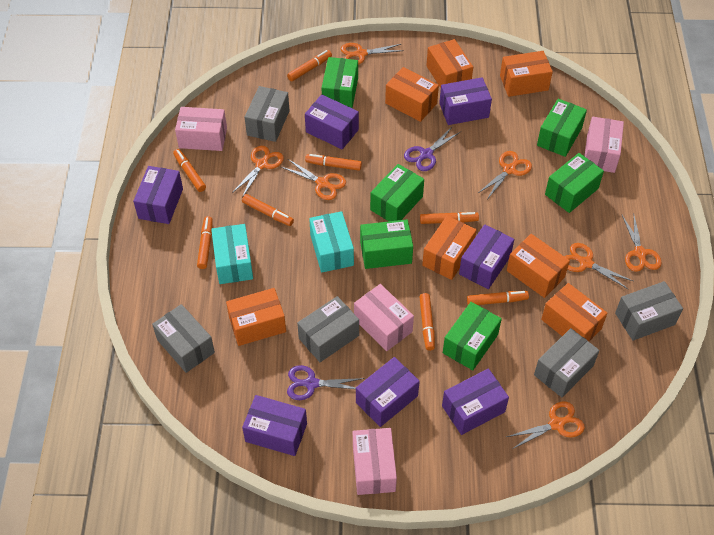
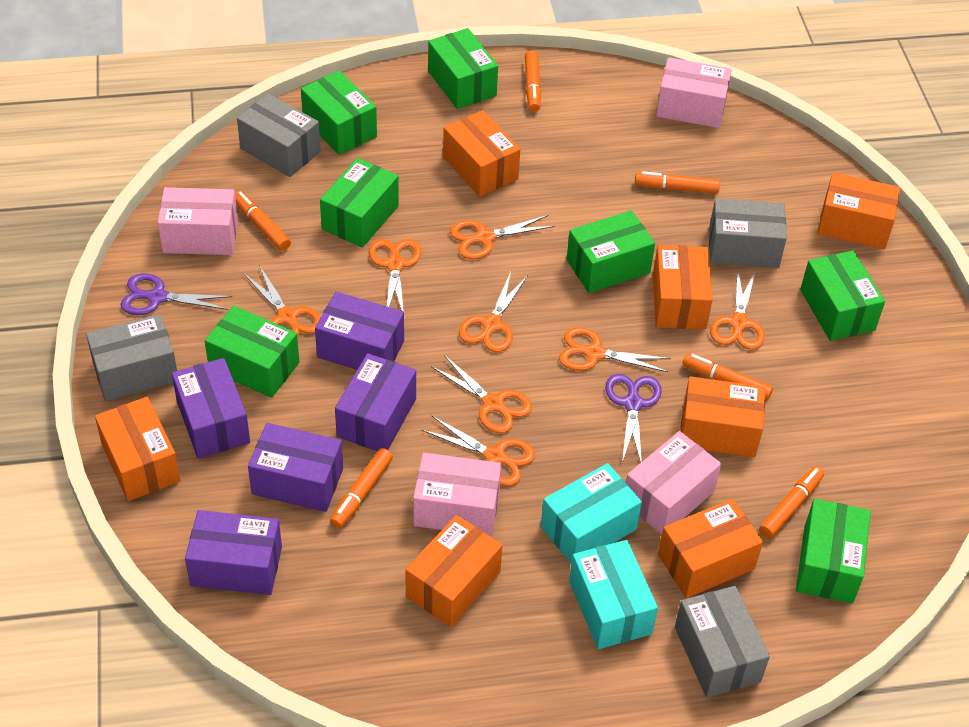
green box: 6 -> 7
grey box: 5 -> 4
orange marker: 8 -> 6
orange scissors: 7 -> 8
purple box: 7 -> 5

